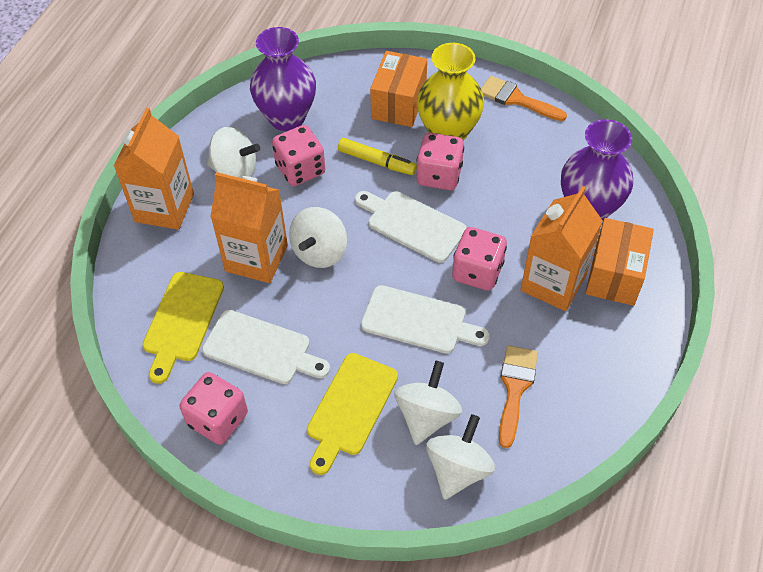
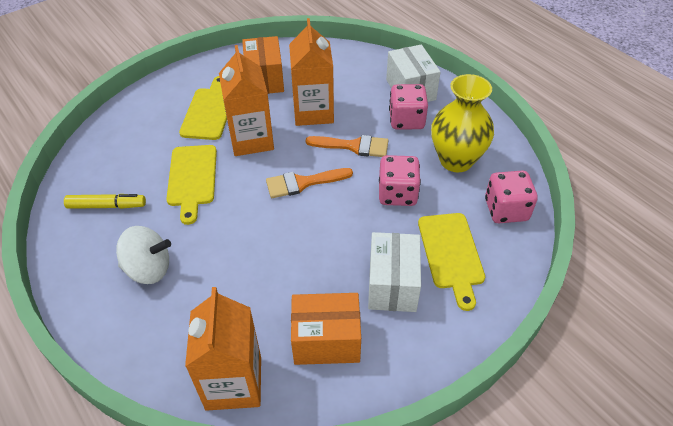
pink dice: 4 -> 3
purple vase: 2 -> 0
white box: 0 -> 2
white cutting board: 3 -> 0
white spinning top: 4 -> 1
yellow cutting board: 2 -> 3

